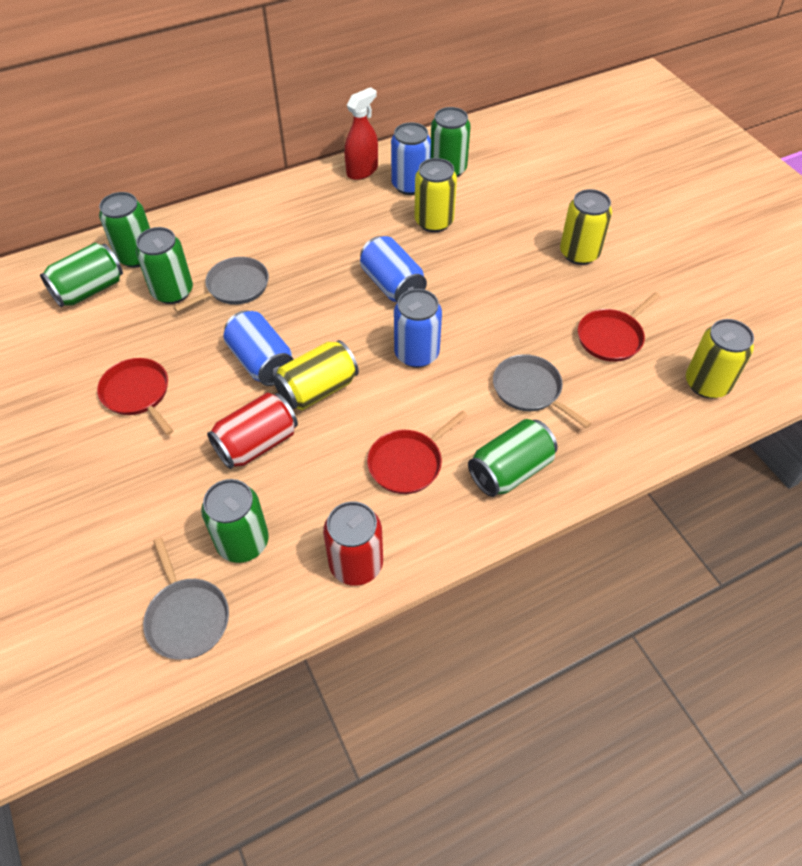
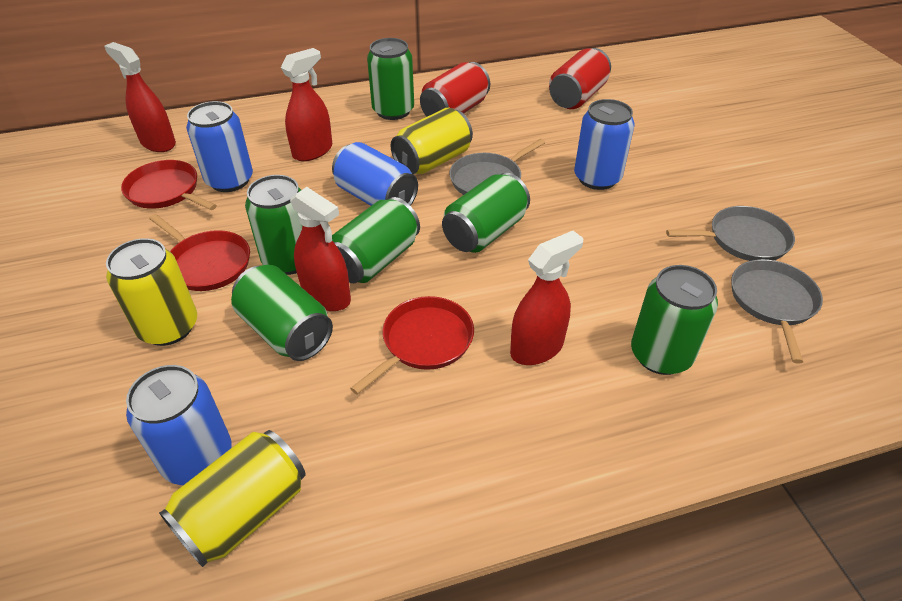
red spray bottle: 1 -> 4
yellow can: 4 -> 3

